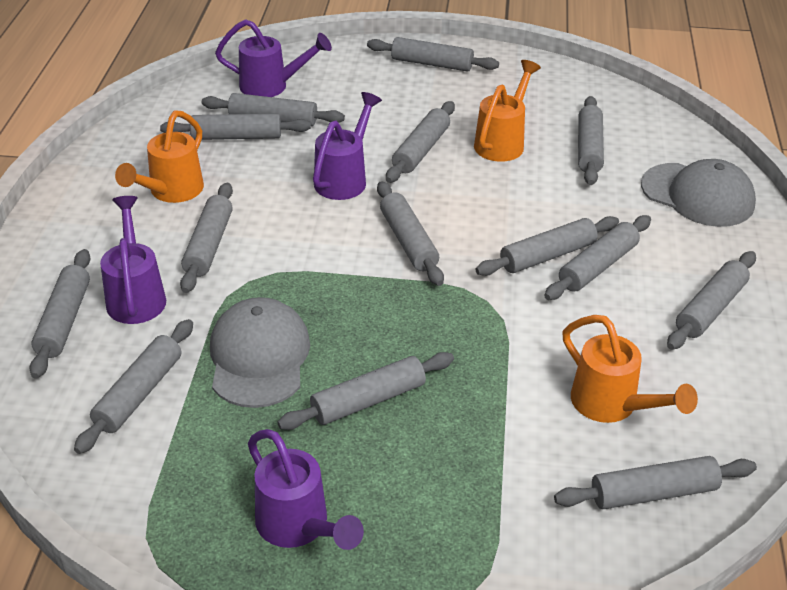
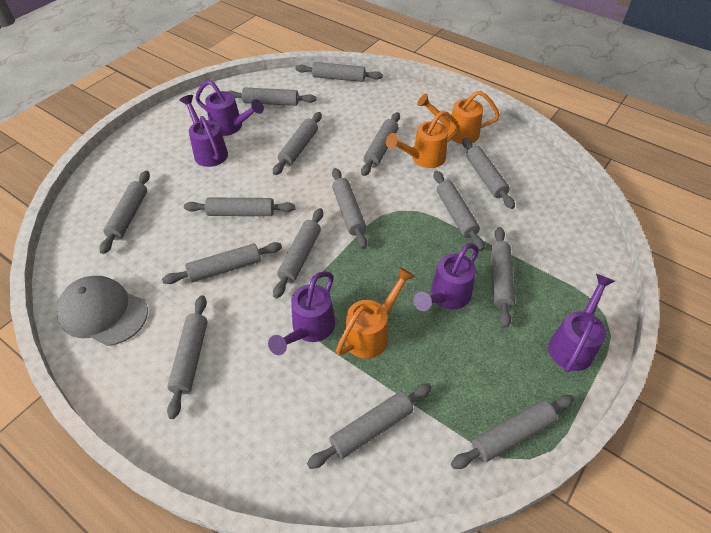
grey cap: 2 -> 1
grey rolling pin: 14 -> 15
purple watering can: 4 -> 5

